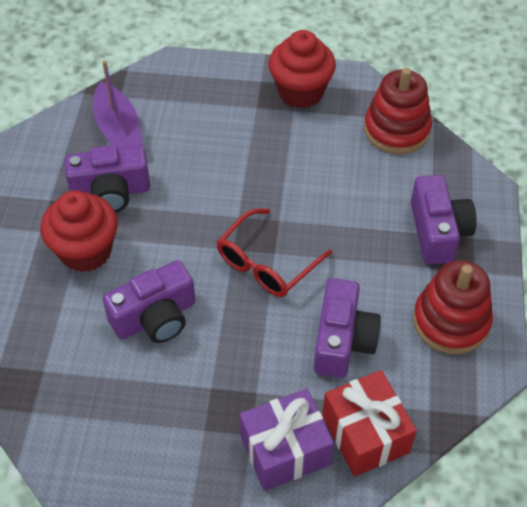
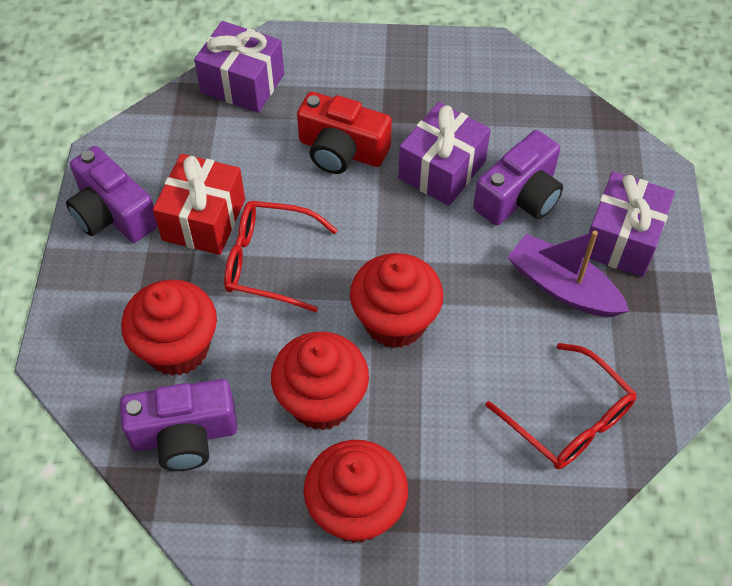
purple camera: 4 -> 3
purple gift: 1 -> 3
red camera: 0 -> 1
red cupcake: 2 -> 4
red glasses: 1 -> 2
red stacking toy: 2 -> 0

